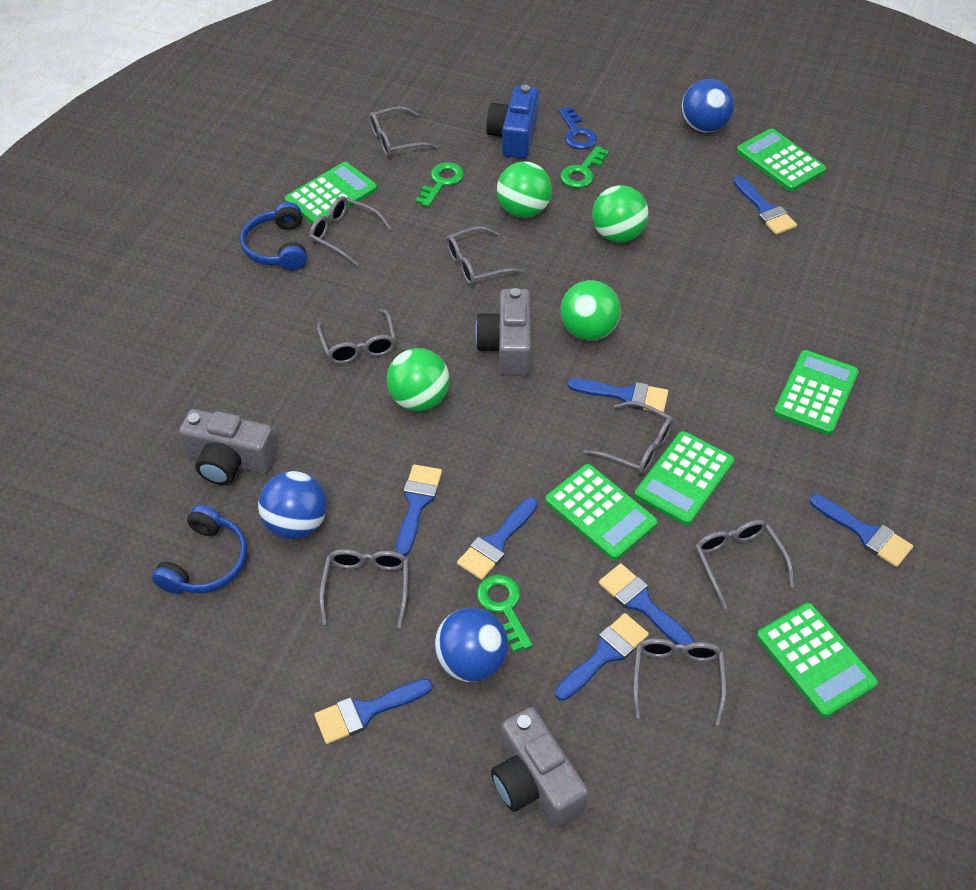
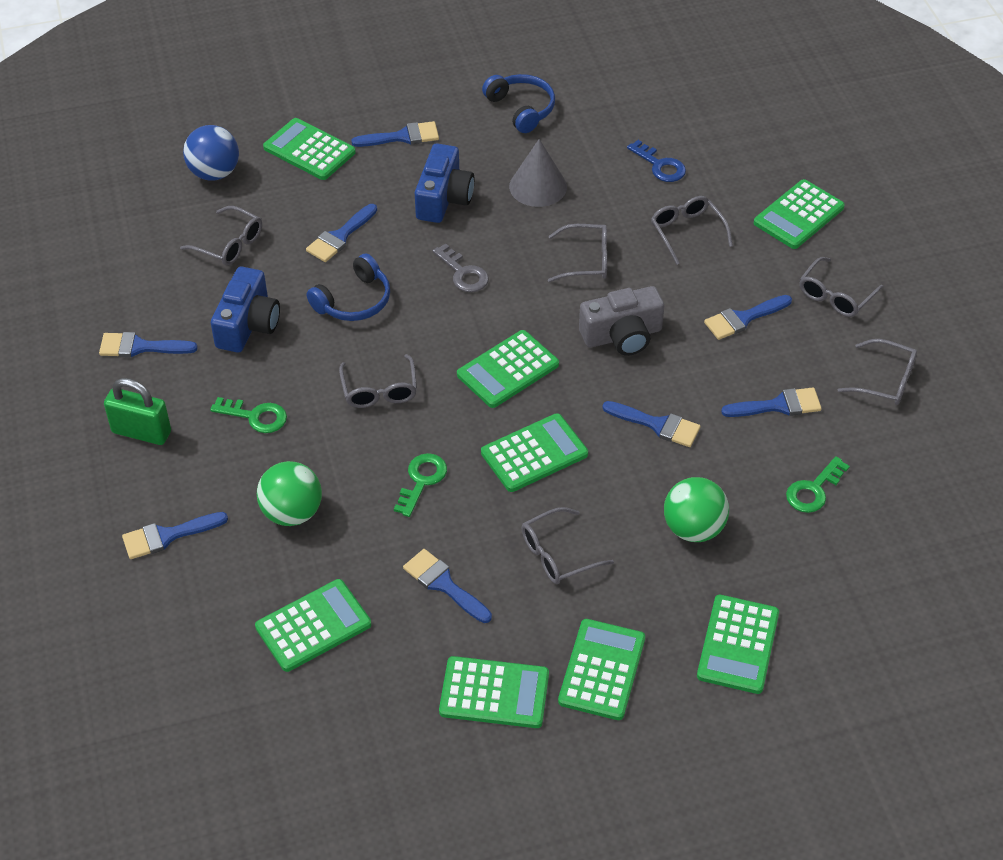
blue ball: 3 -> 1
blue camera: 1 -> 2
green ball: 4 -> 2
green calculator: 6 -> 8
green padlock: 0 -> 1
grey camera: 3 -> 1
grey cone: 0 -> 1
grey glasses: 8 -> 7
grey key: 0 -> 1

